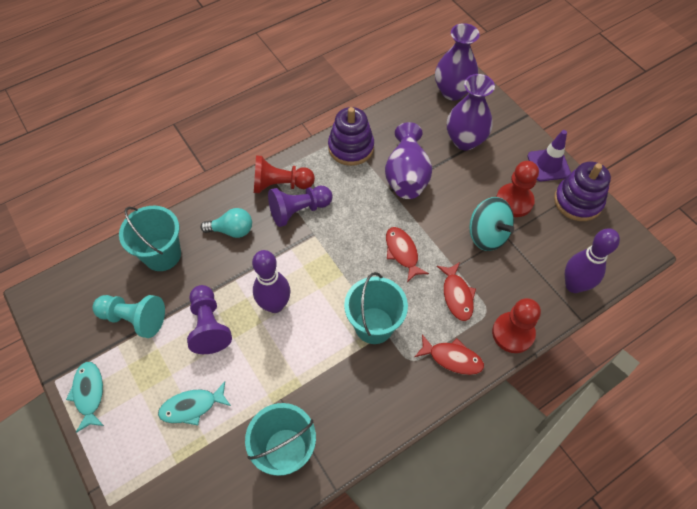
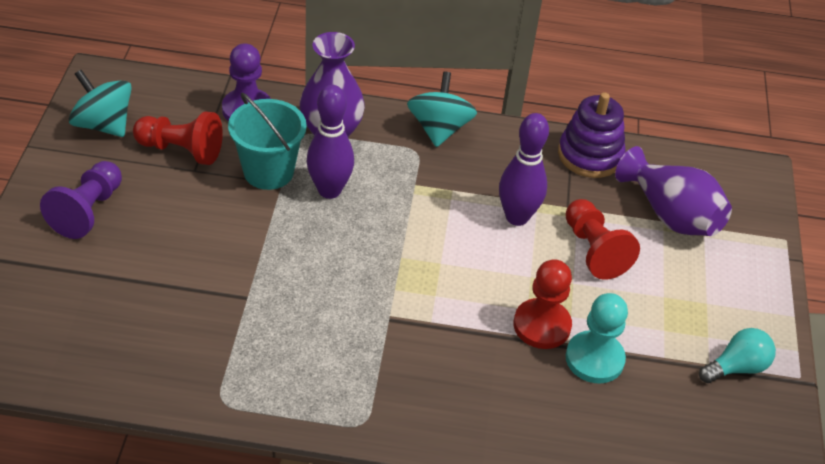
purple stacking toy: 2 -> 1
purple traffic cone: 1 -> 0
purple vase: 3 -> 2
red fish: 3 -> 0
turquoise bucket: 3 -> 1
turquoise fish: 2 -> 0
turquoise spinning top: 1 -> 2

